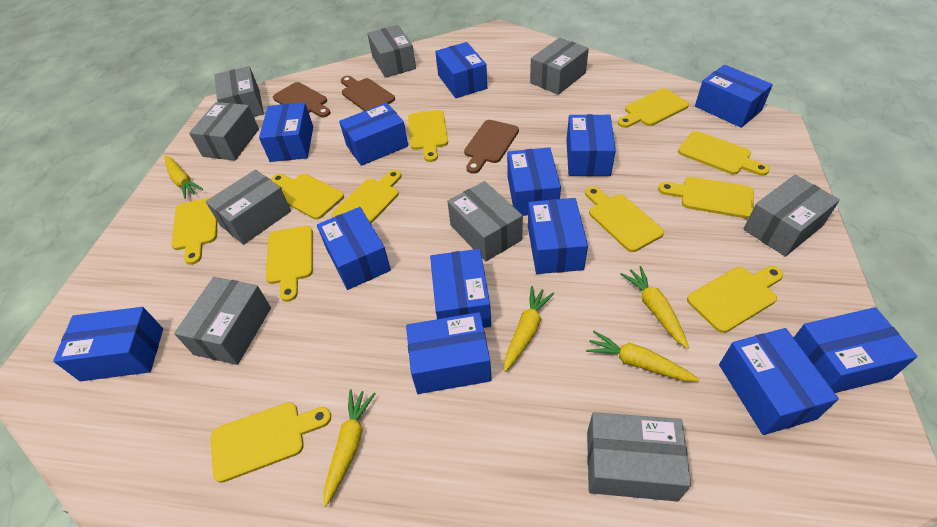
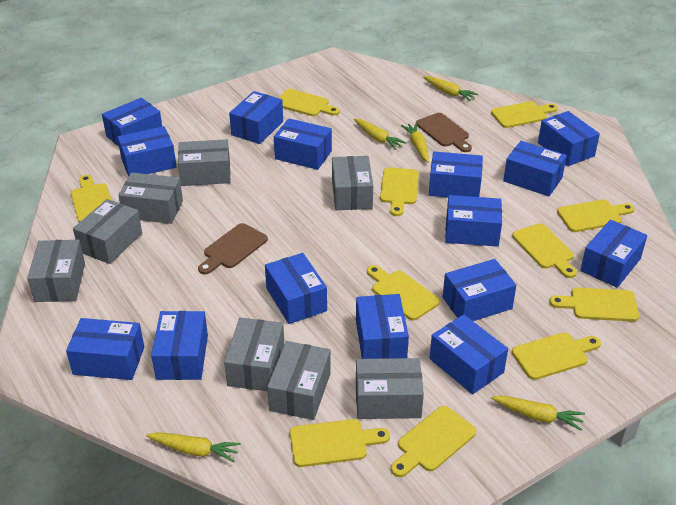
blue box: 13 -> 15
brown cutting board: 3 -> 2
grey box: 9 -> 8

